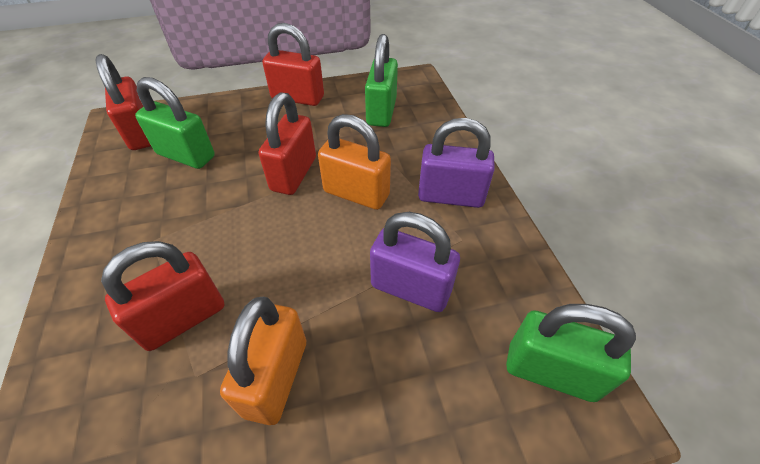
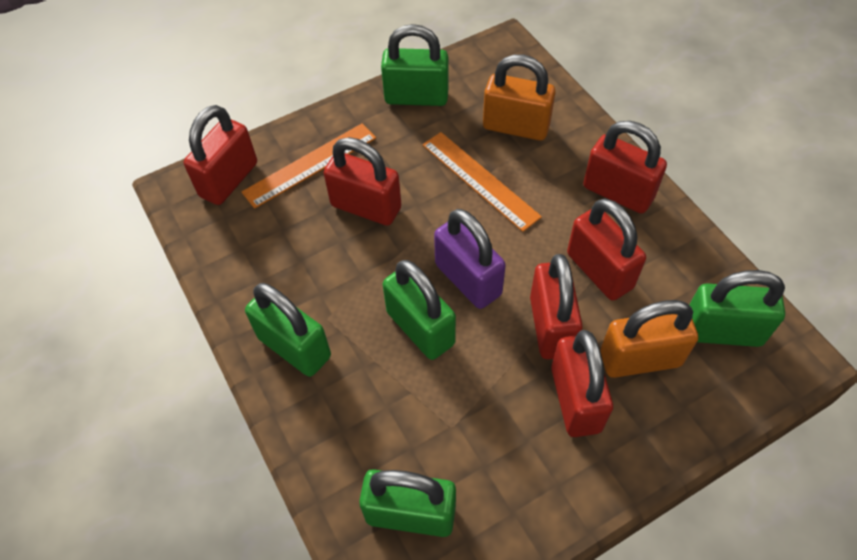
green padlock: 3 -> 5
orange ruler: 0 -> 2
purple padlock: 2 -> 1
red padlock: 4 -> 6

